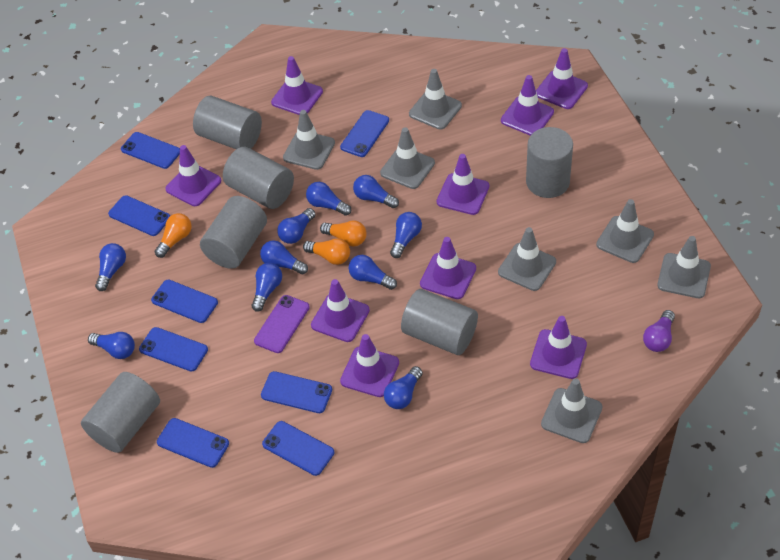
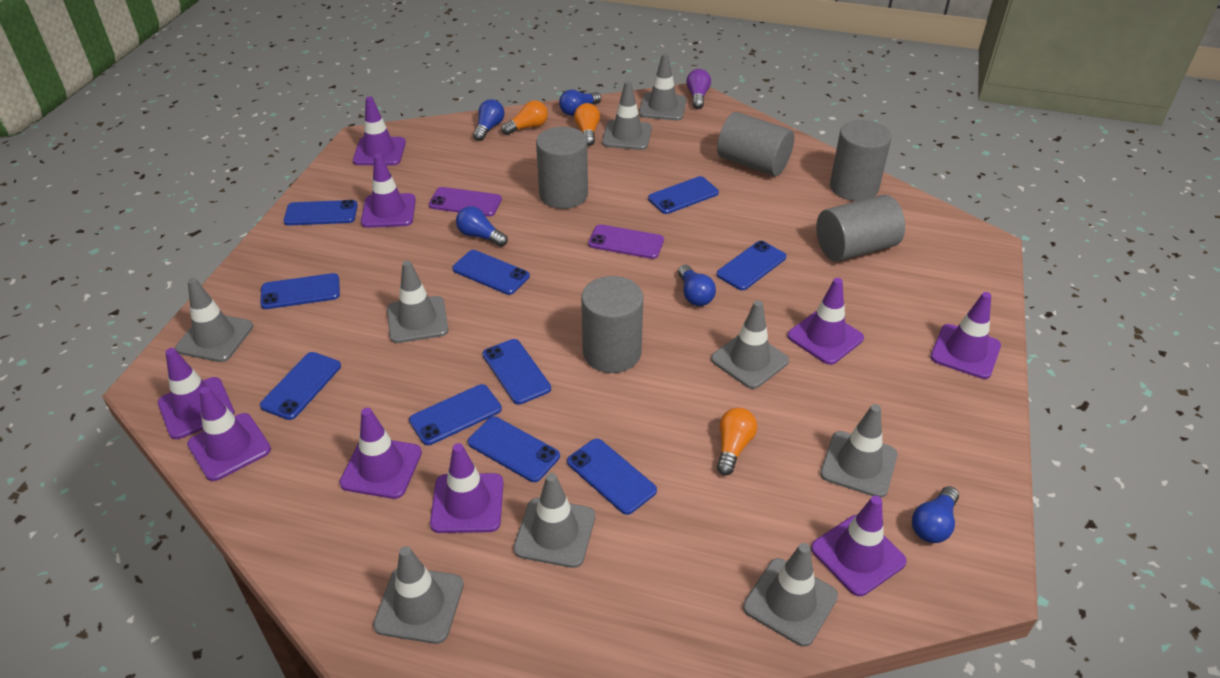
blue light bulb: 10 -> 5
blue phone: 8 -> 10
grey cylinder: 6 -> 5
grey traffic cone: 7 -> 9
purple phone: 1 -> 2

